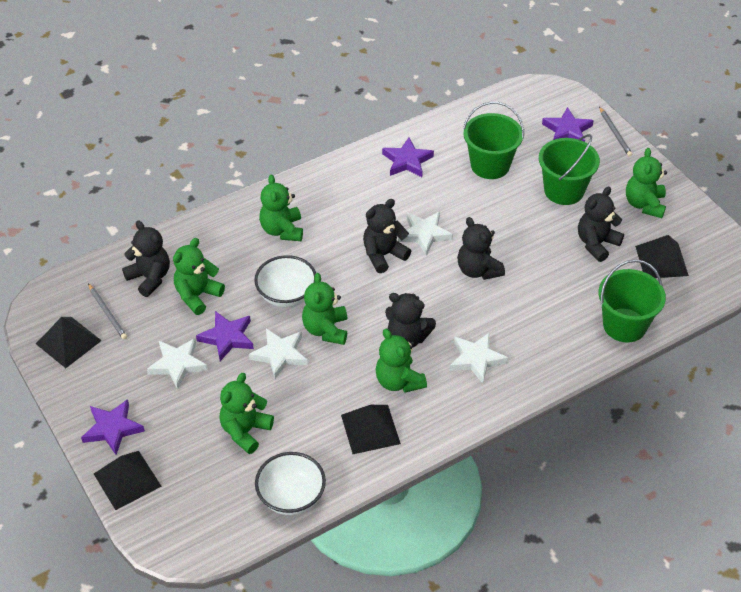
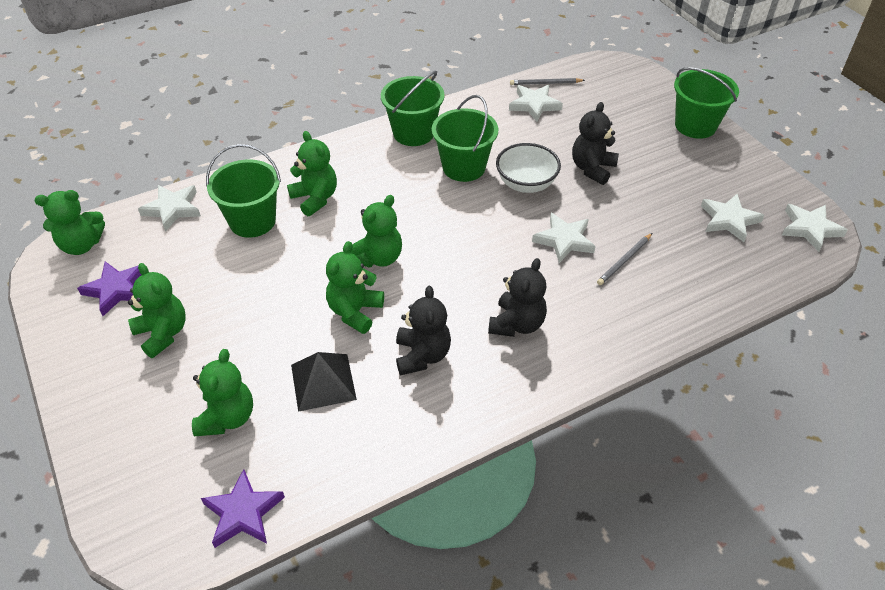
black pyramid: 4 -> 1
black teddy bear: 5 -> 3
green bucket: 3 -> 4
purple star: 4 -> 2
white bowl: 2 -> 1
white star: 4 -> 5

